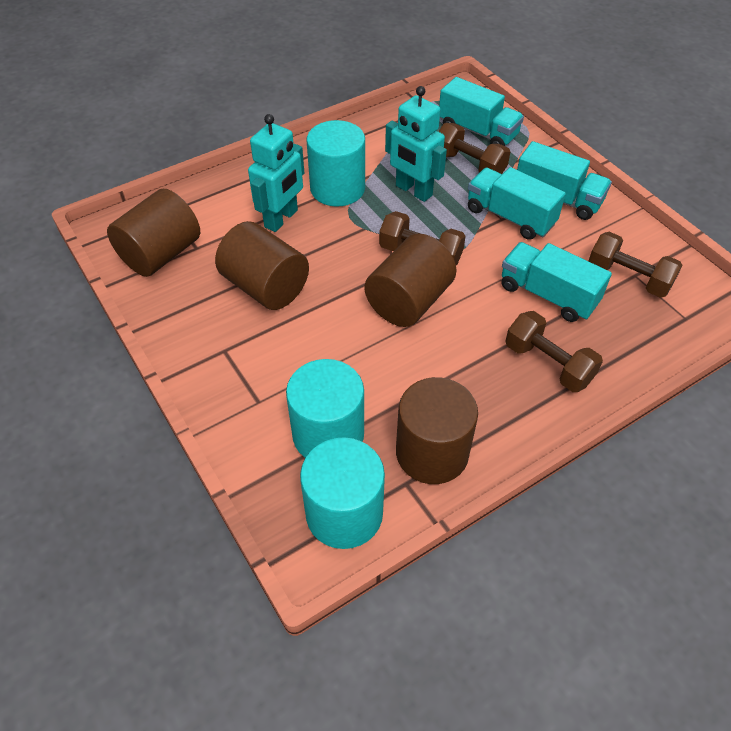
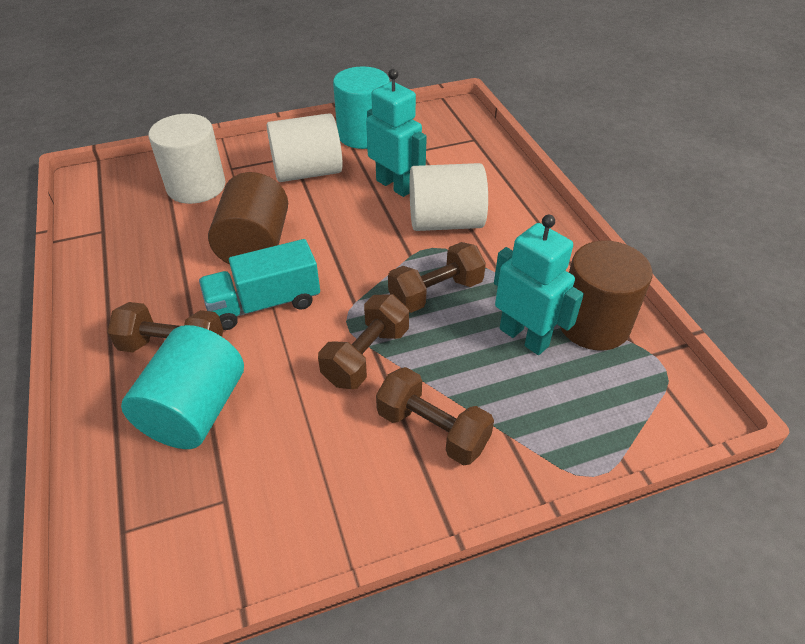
brown cylinder: 4 -> 2
turquoise cylinder: 3 -> 2
turquoise truck: 4 -> 1
white cylinder: 0 -> 3

